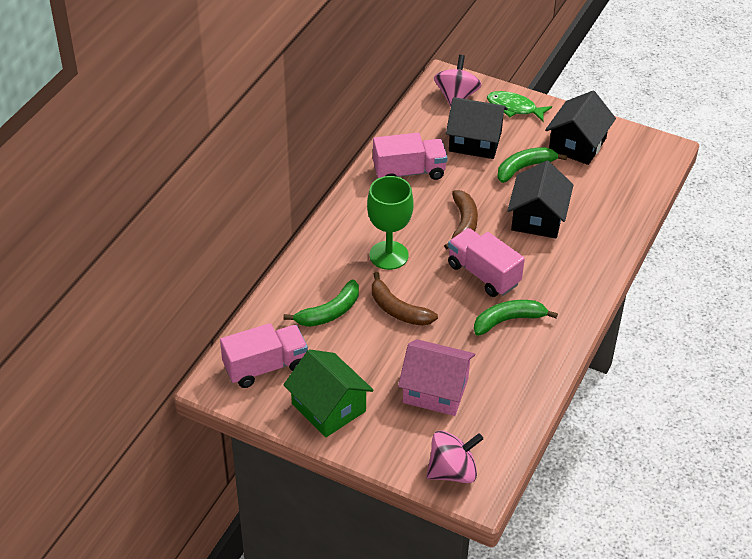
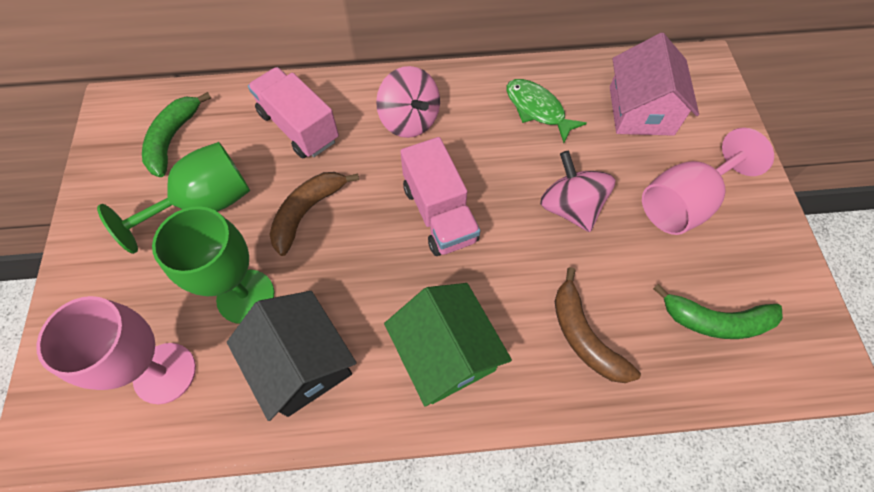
black house: 3 -> 1
green banana: 3 -> 2
green goblet: 1 -> 2
pink goblet: 0 -> 2
pink truck: 3 -> 2

